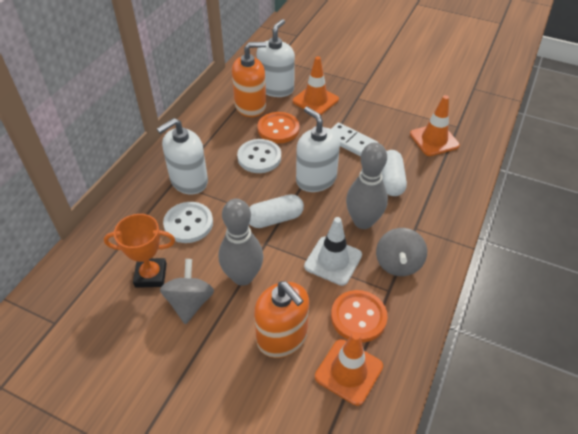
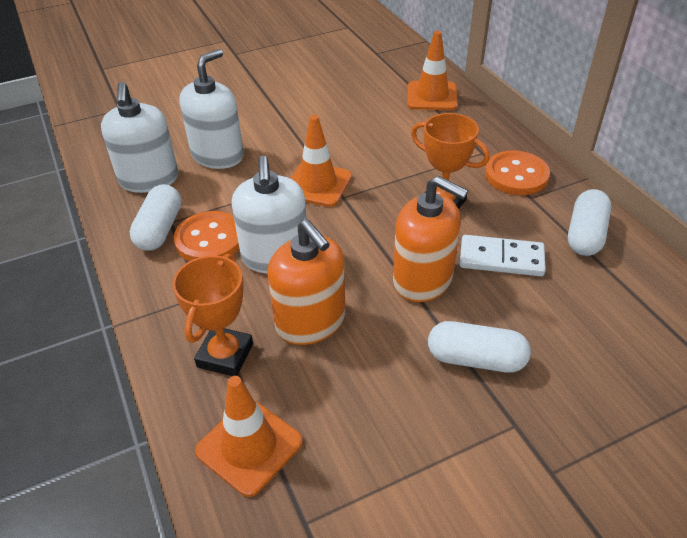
grey bowling pin: 2 -> 0
grey spinning top: 2 -> 0
orange trophy: 1 -> 2
white button: 2 -> 0
white capsule: 2 -> 3
white traffic cone: 1 -> 0

